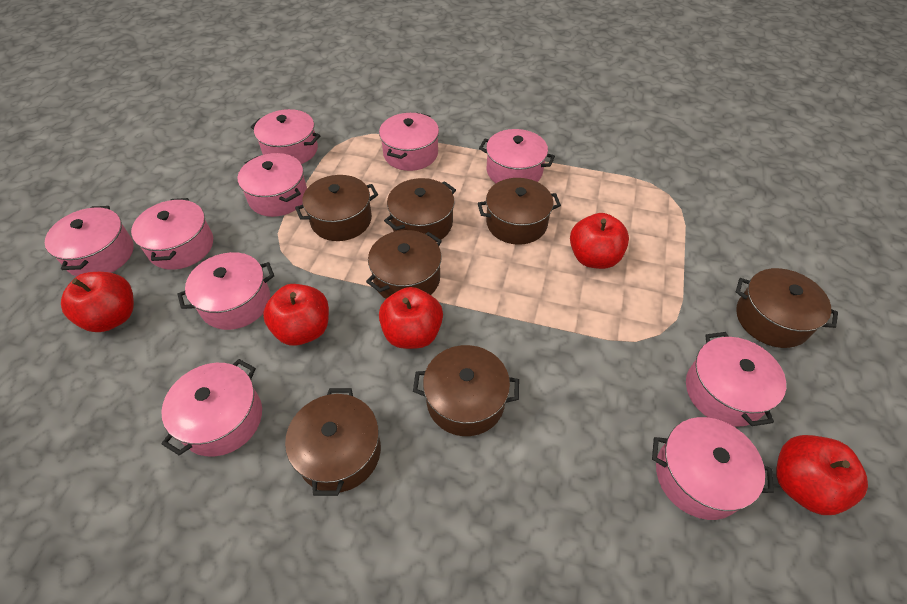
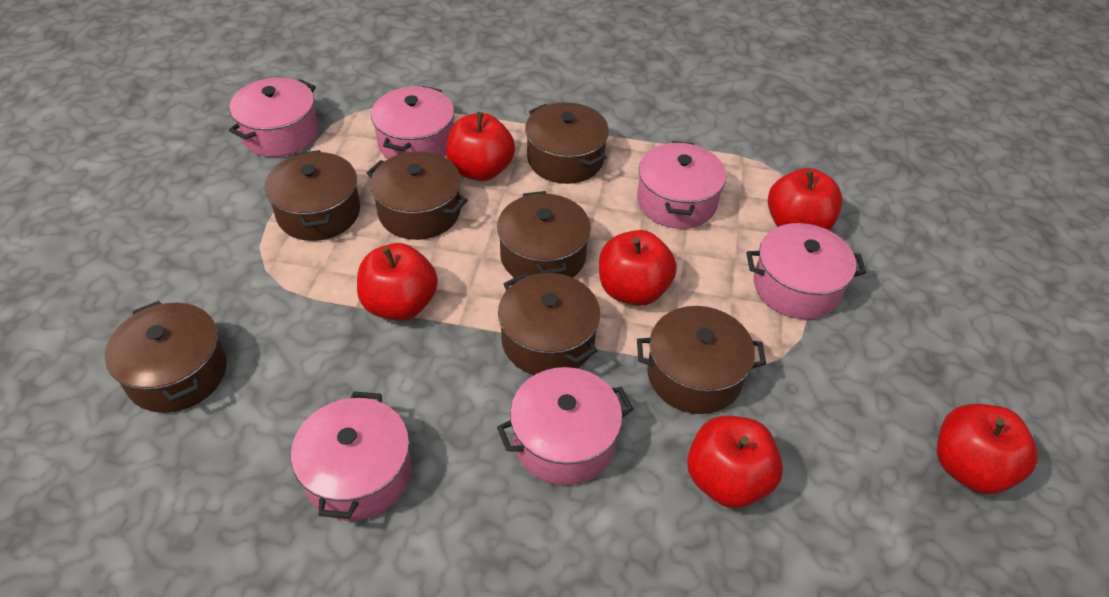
pink pot: 10 -> 6
red apple: 5 -> 6

